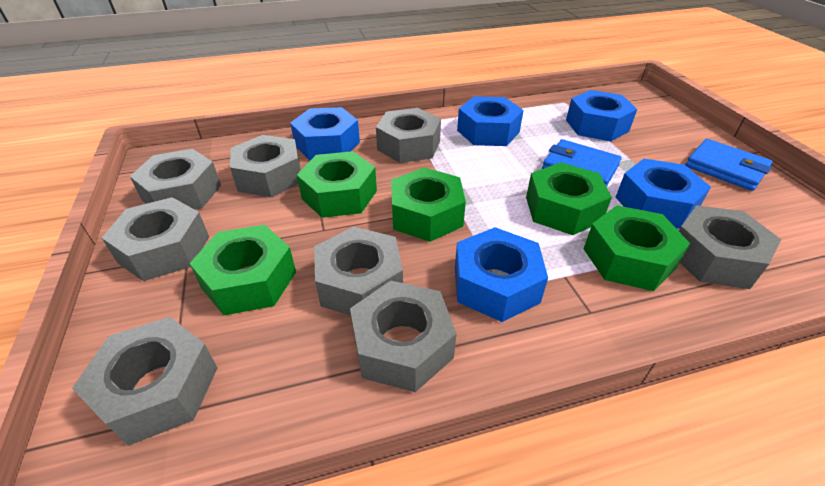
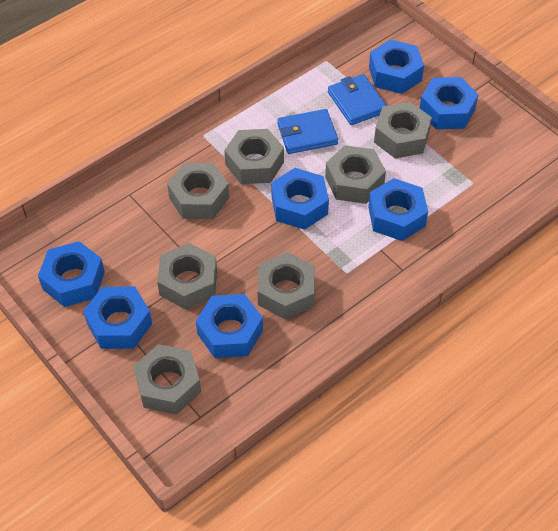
blue nut: 5 -> 7
green nut: 5 -> 0
grey nut: 8 -> 7

